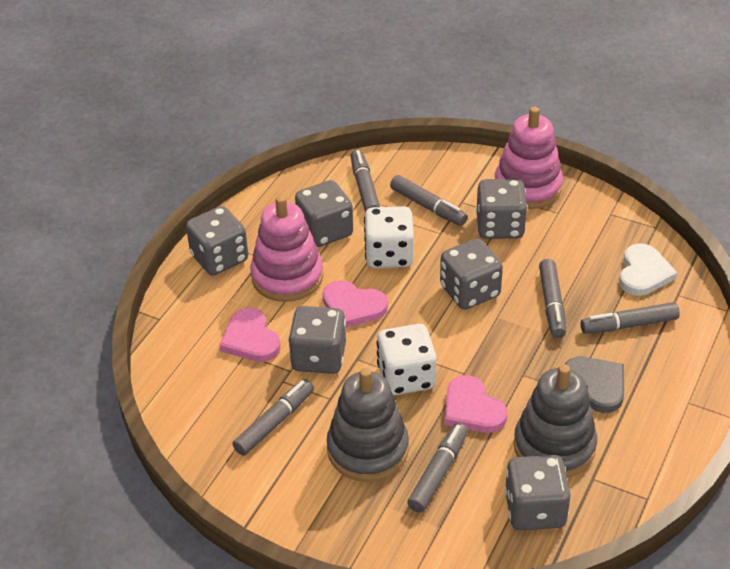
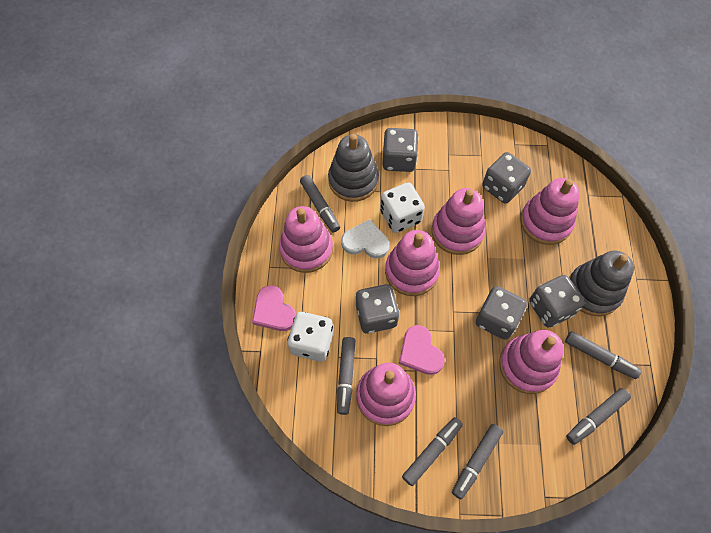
grey dice: 6 -> 5
grey heart: 1 -> 0
pink heart: 3 -> 2
pink stacking toy: 2 -> 6

